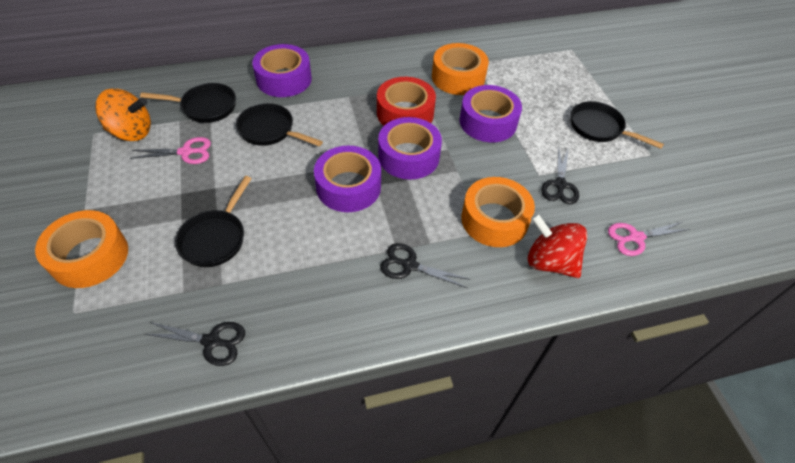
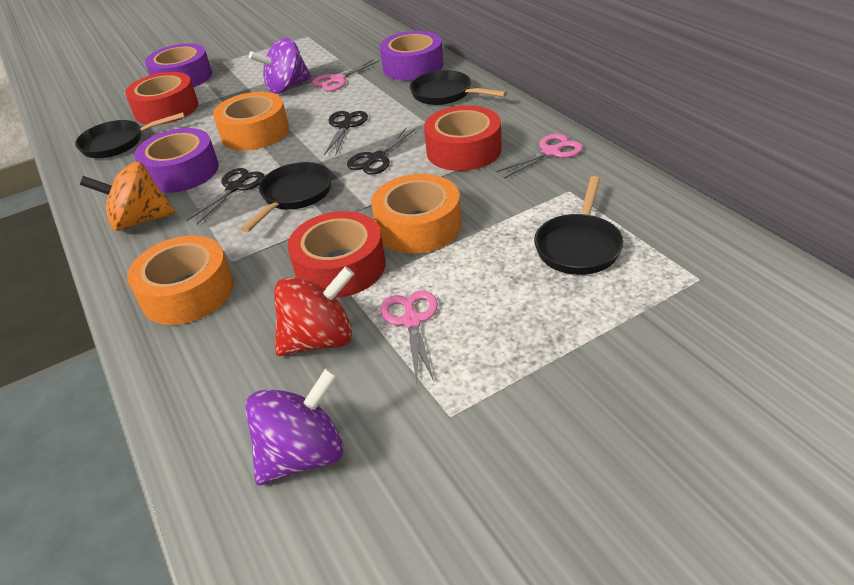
pink scissors: 2 -> 3
purple spinning top: 0 -> 2
purple tape: 4 -> 3
red tape: 1 -> 3

